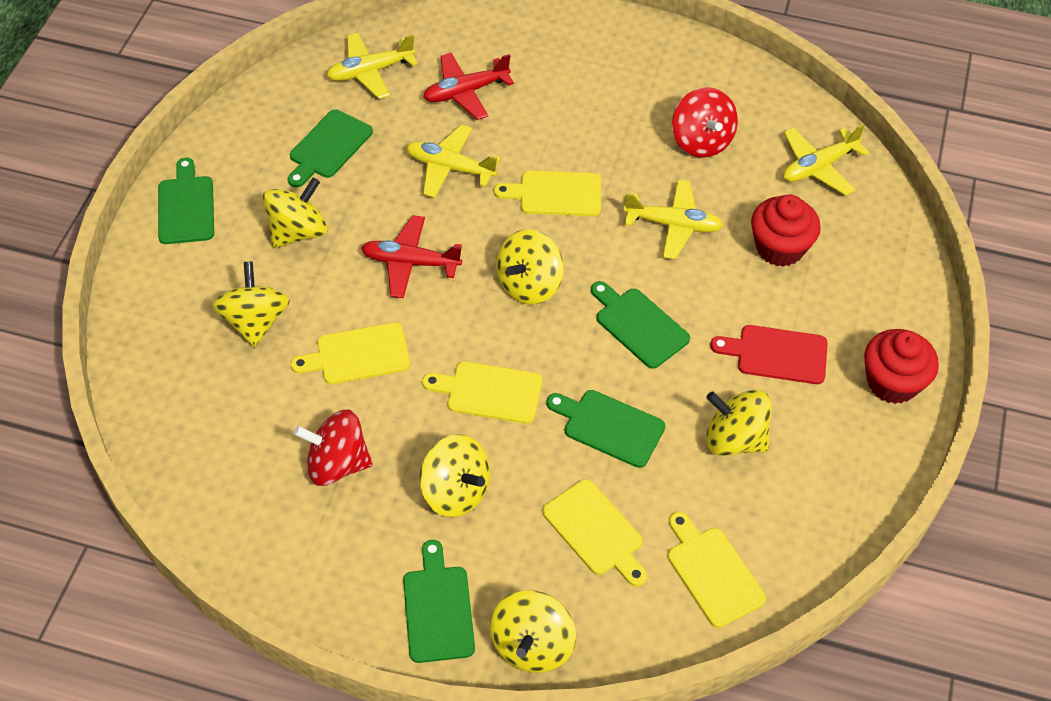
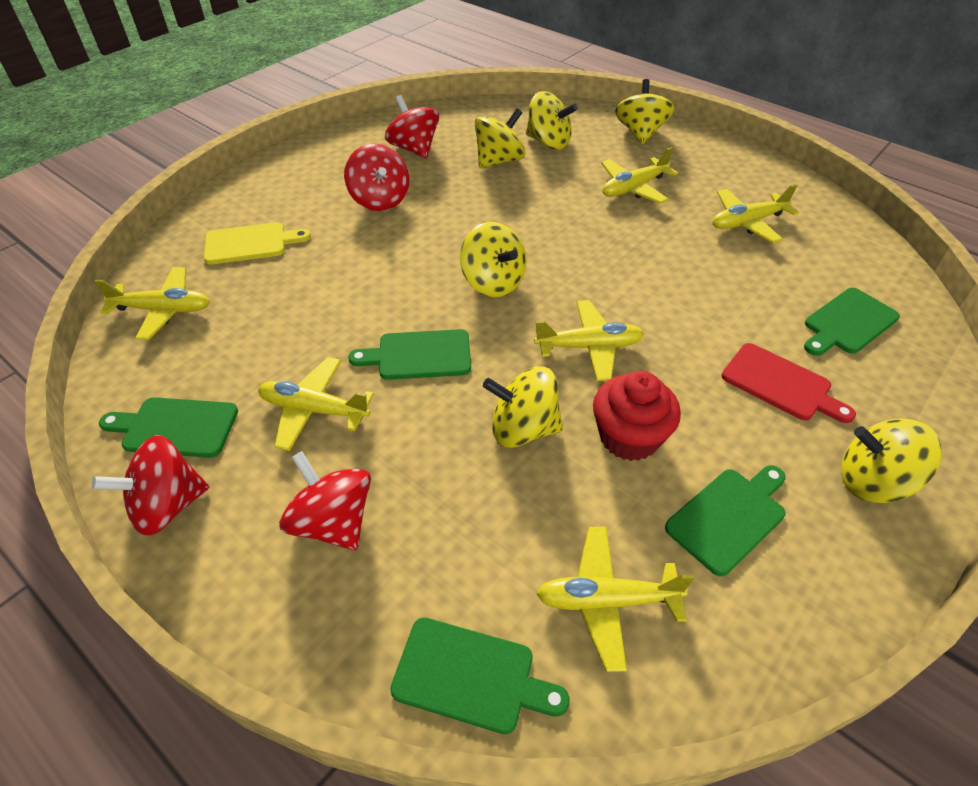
red cupcake: 2 -> 1
red plane: 2 -> 0
red spinning top: 2 -> 4
yellow cutting board: 5 -> 1
yellow plane: 4 -> 6

